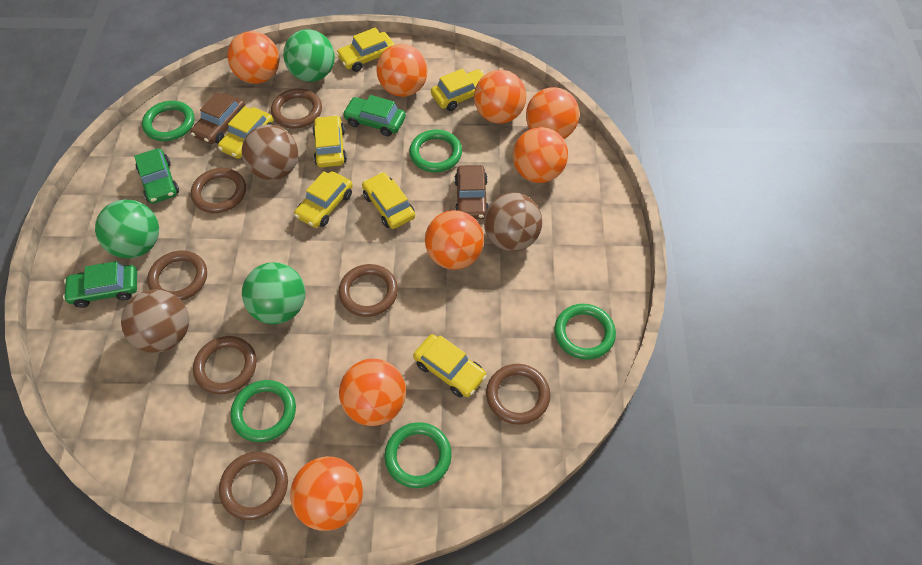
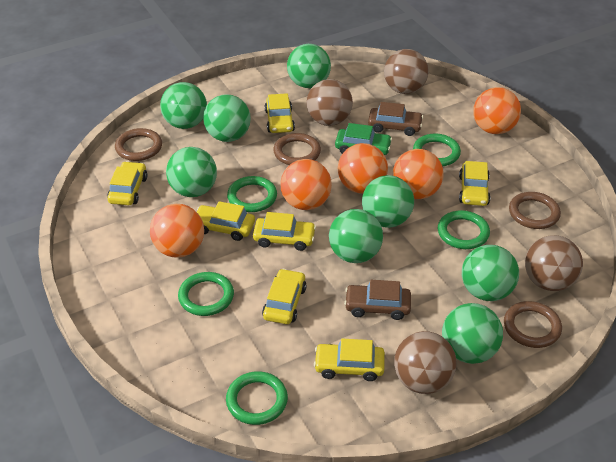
brown ball: 3 -> 4
brown ring: 7 -> 4
green ball: 3 -> 8
green car: 3 -> 1
orange ball: 8 -> 5

